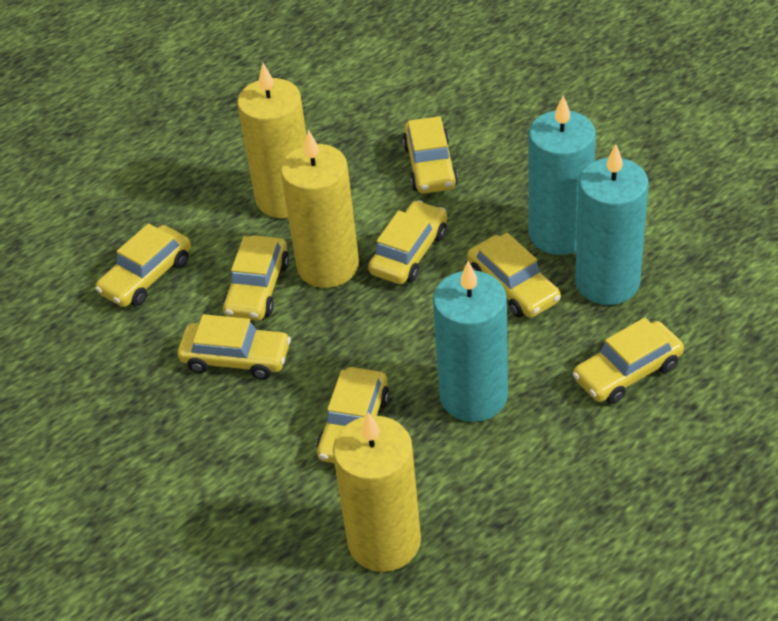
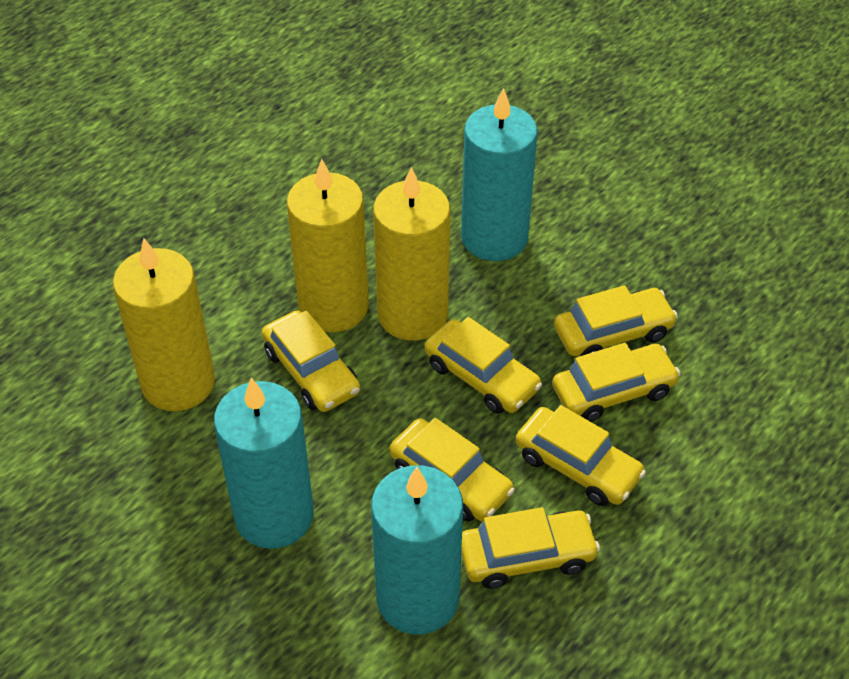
yellow car: 8 -> 7

